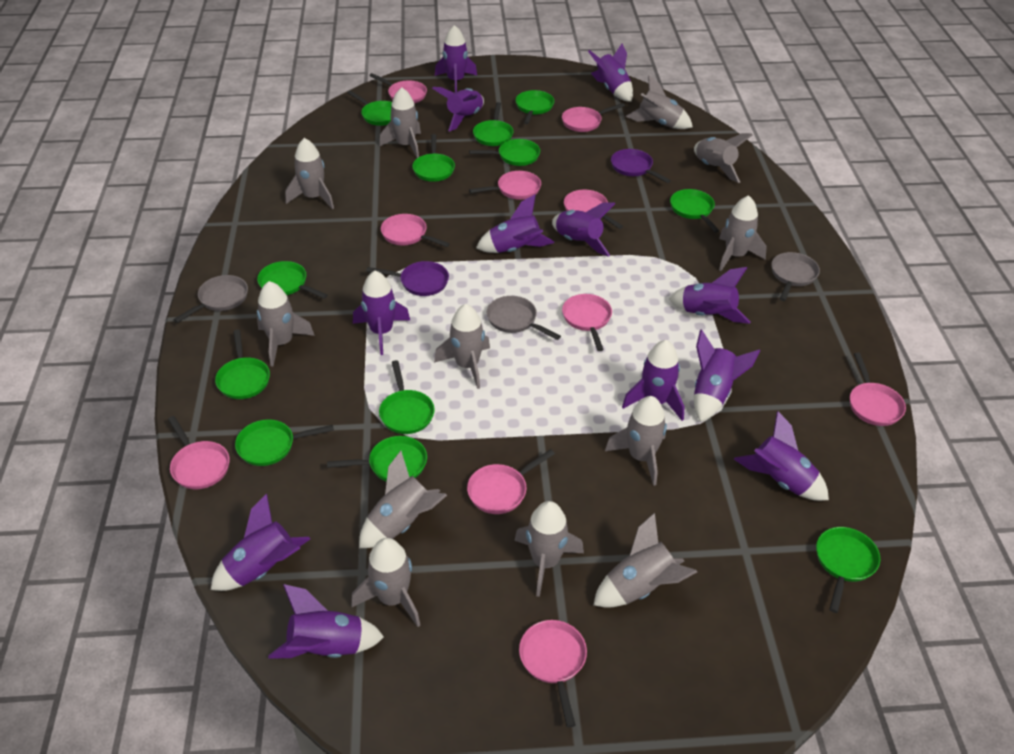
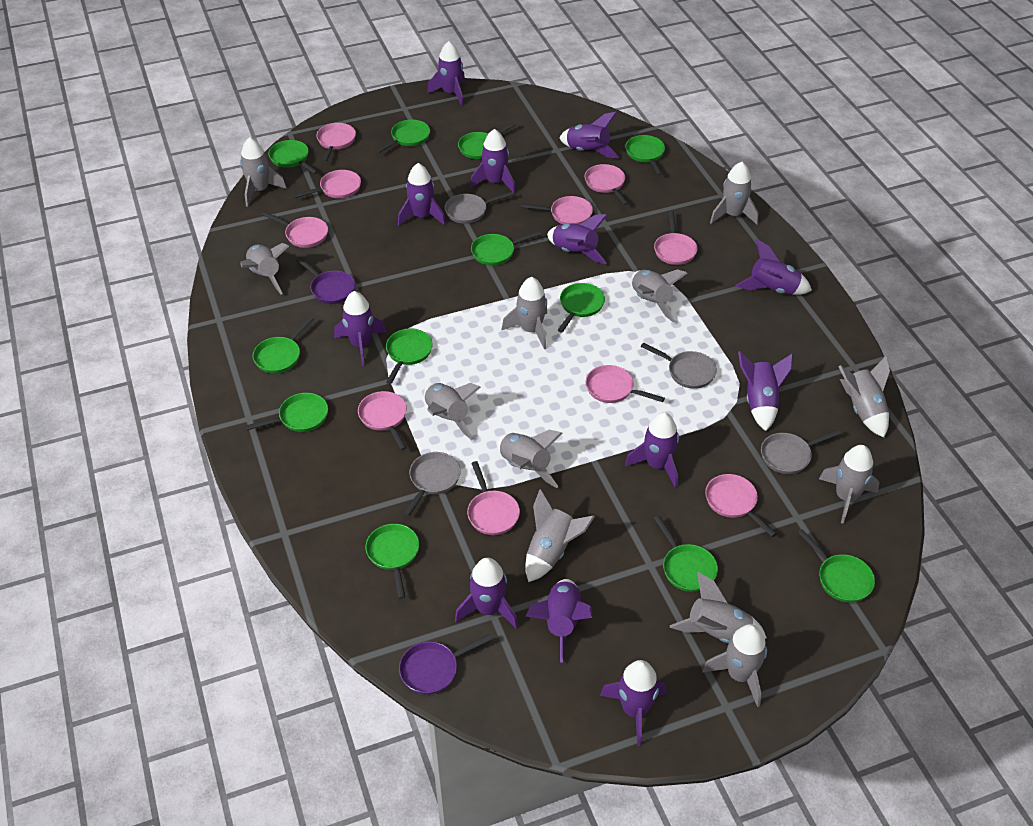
grey pan: 3 -> 4

